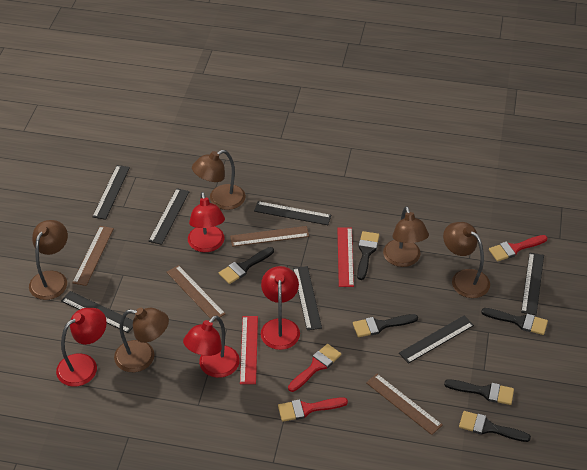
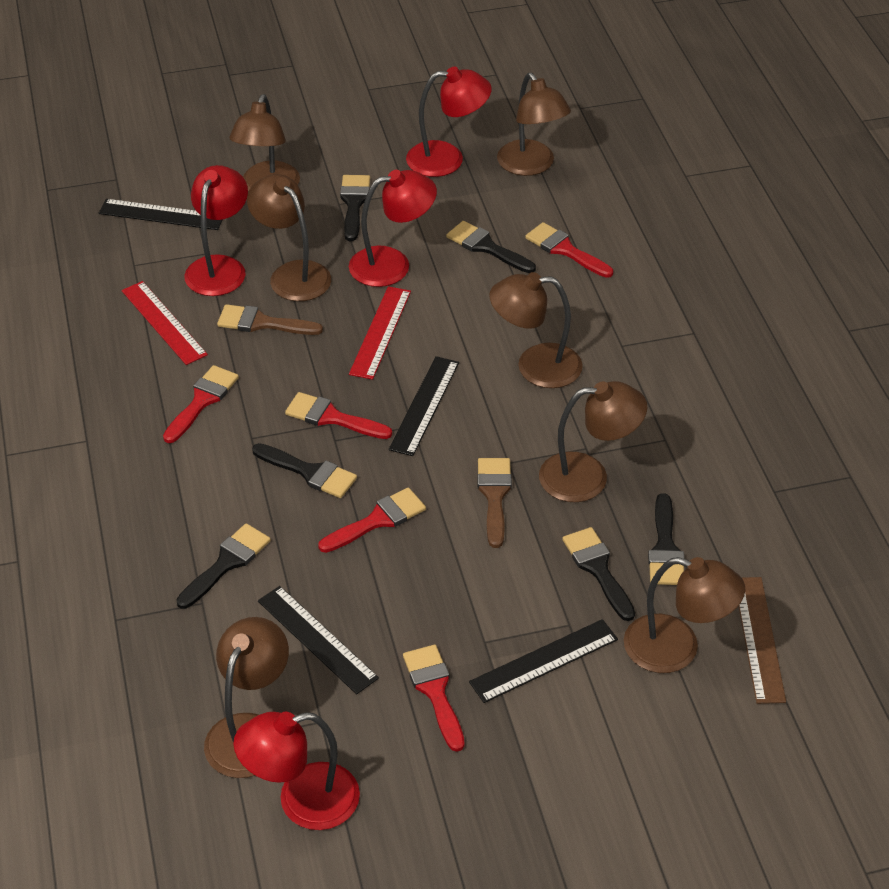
black ruler: 7 -> 4
brown brush: 0 -> 2
brown lamp: 5 -> 7
brown ruler: 4 -> 1
red brush: 3 -> 5

